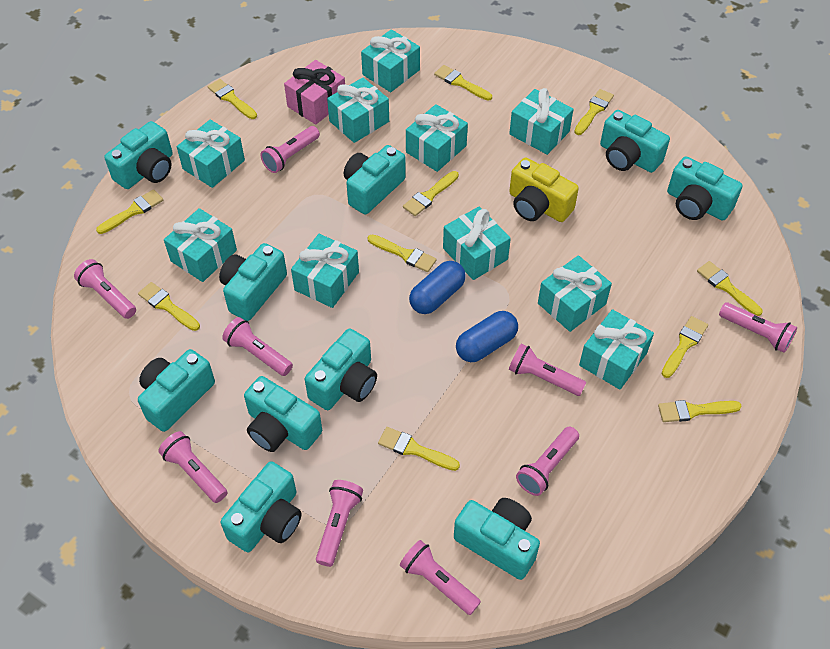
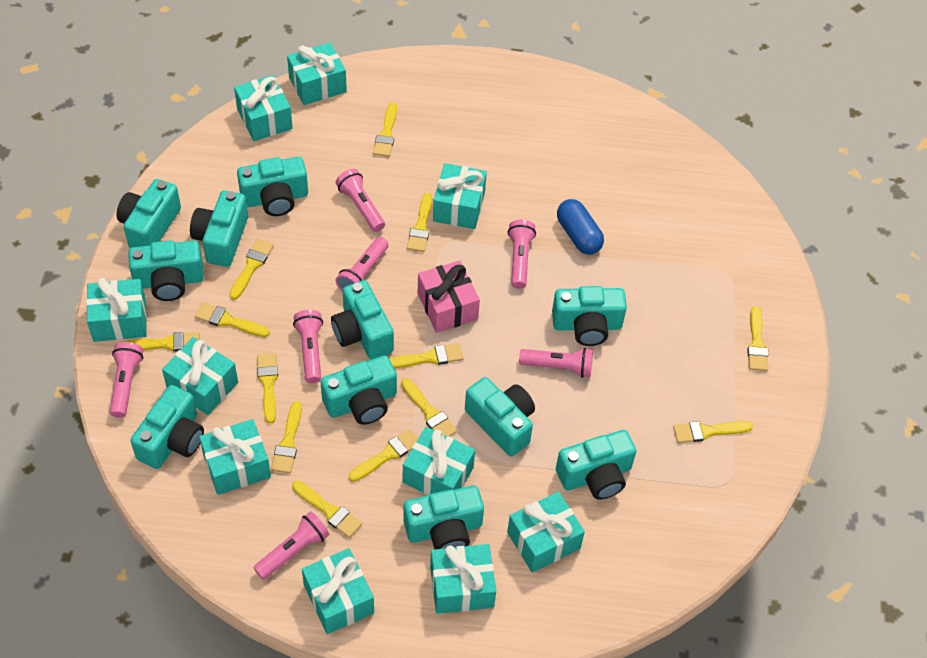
blue capsule: 2 -> 1
pink flashlight: 9 -> 7
turquoise camera: 10 -> 11
yellow brush: 11 -> 13
yellow camera: 1 -> 0

